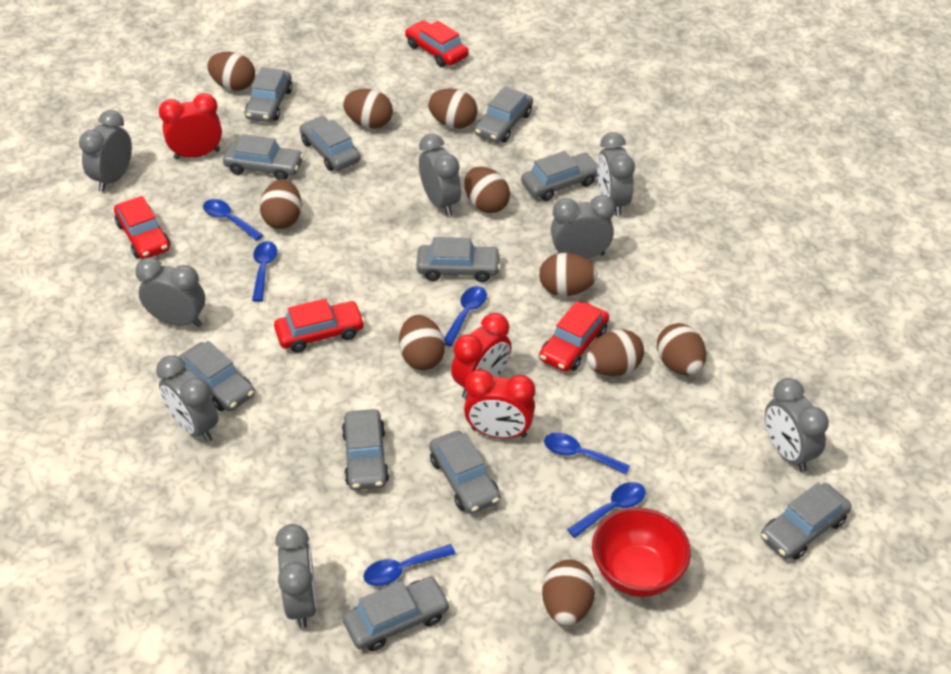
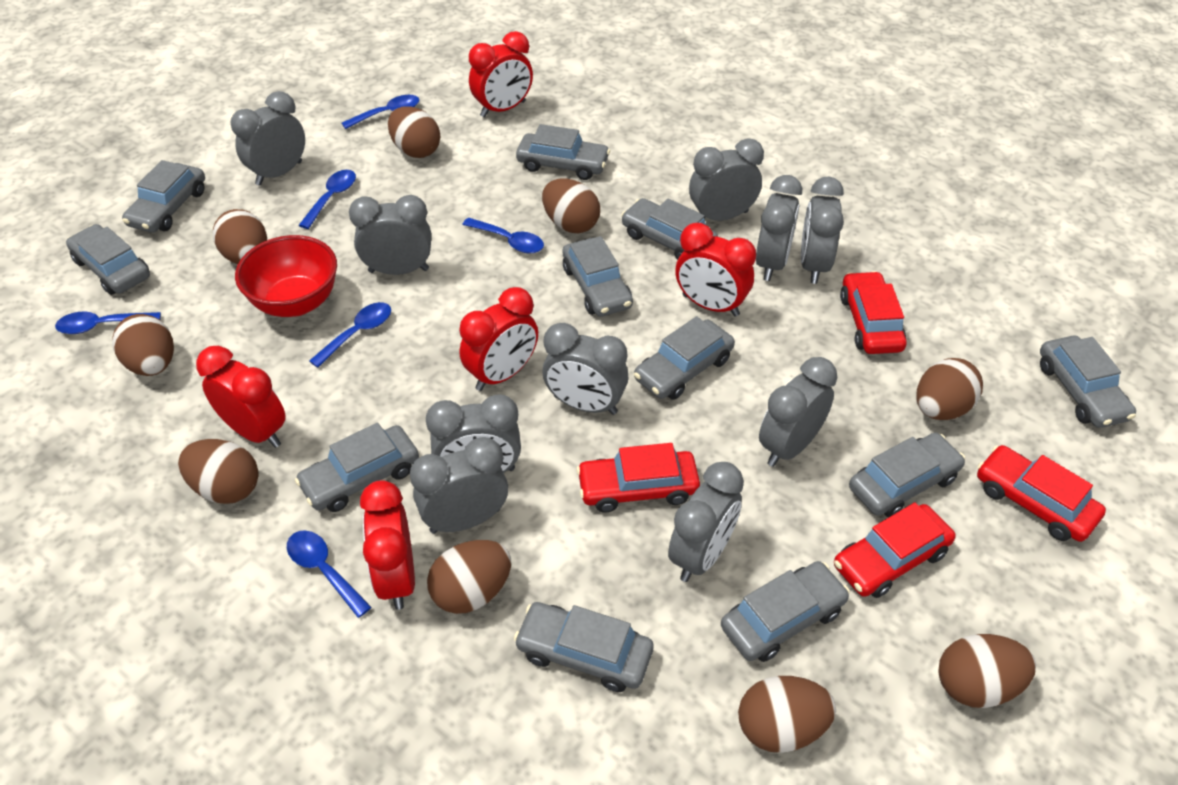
brown egg: 10 -> 9
grey clock: 8 -> 10
red clock: 3 -> 5

